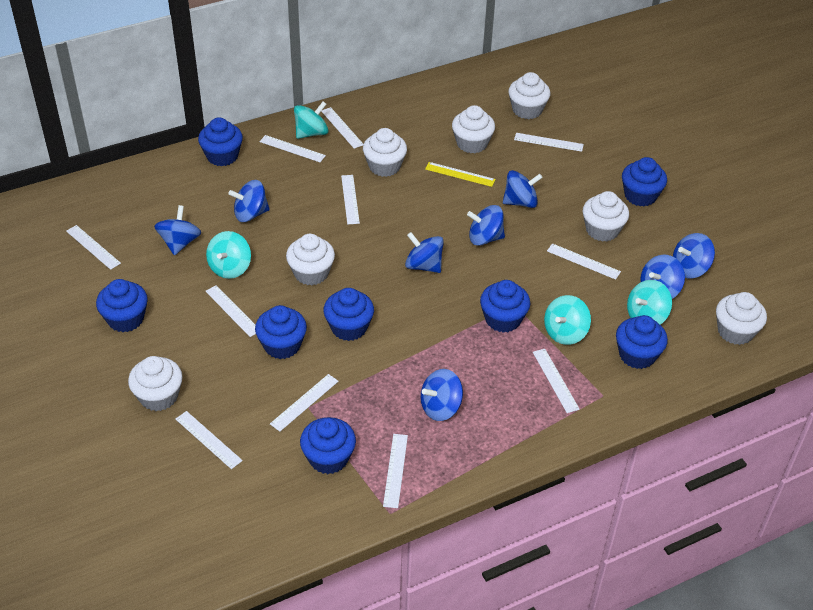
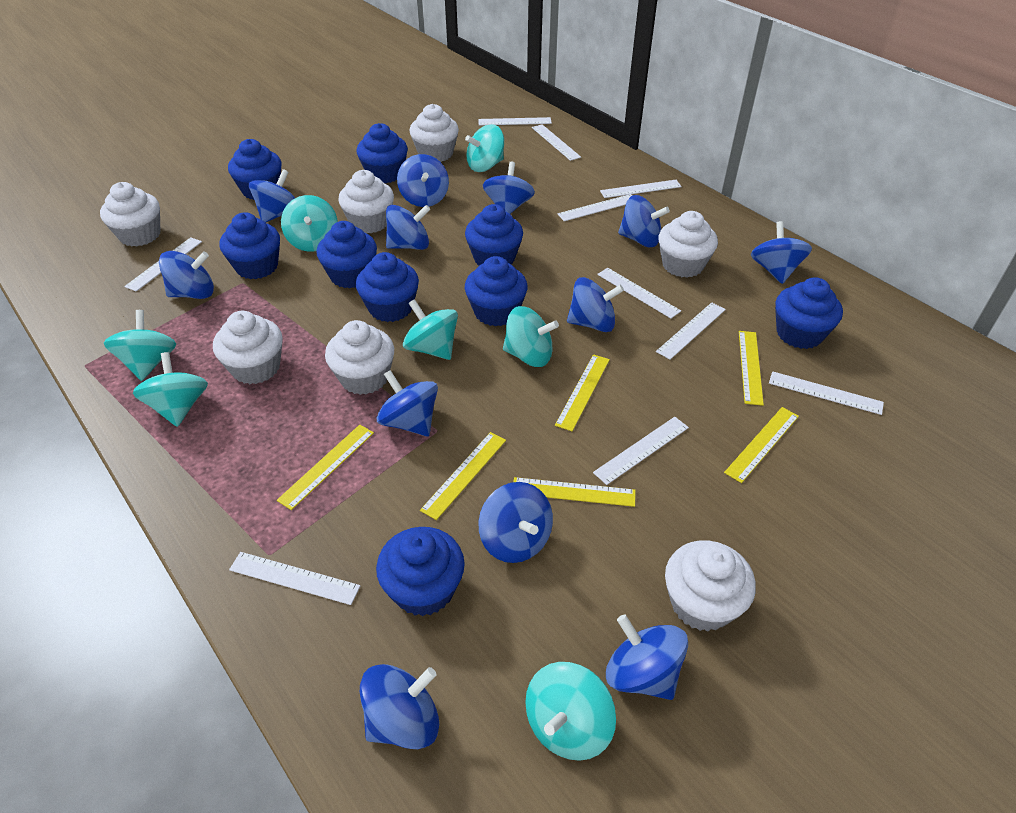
blue cupcake: 8 -> 9
blue spinning top: 8 -> 12
turquoise spinning top: 4 -> 7
white ruler: 11 -> 10
yellow ruler: 1 -> 6

